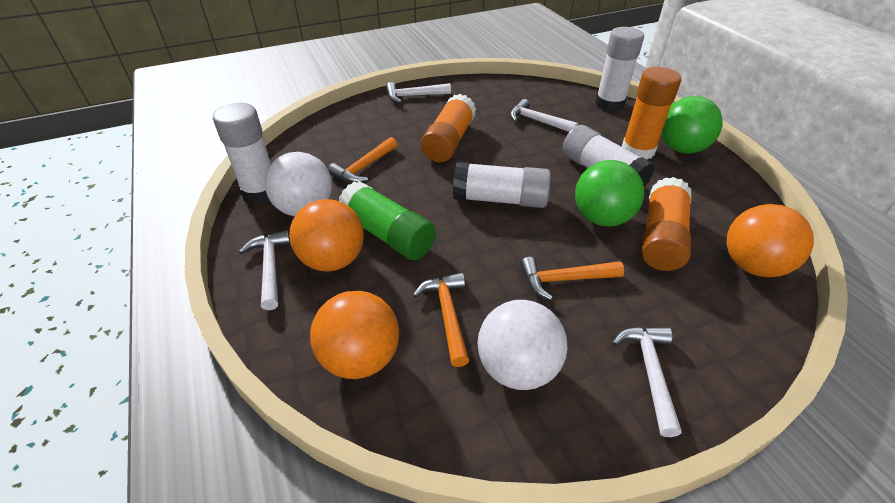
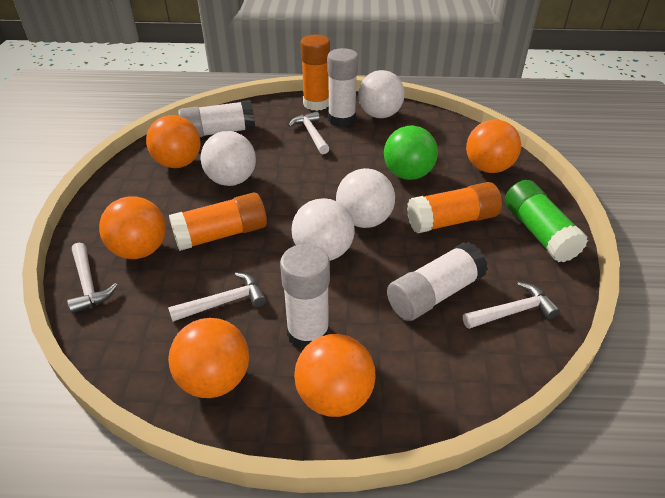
green ball: 2 -> 1
orange ball: 3 -> 5
orange hammer: 3 -> 0
white ball: 2 -> 4

